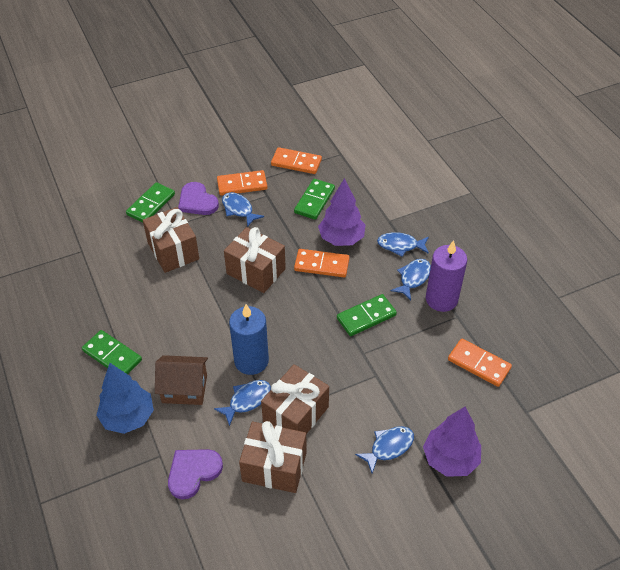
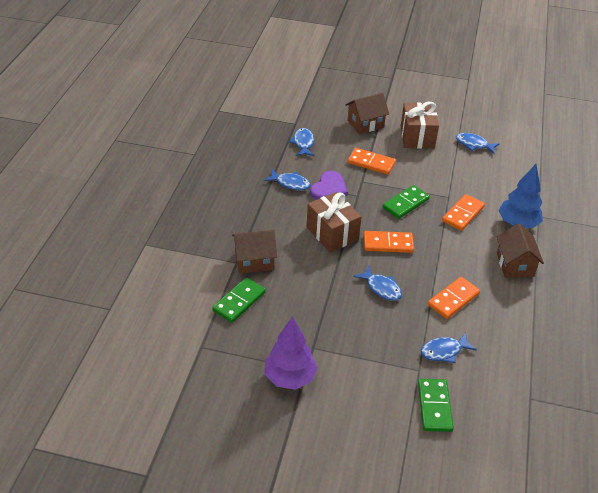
blue candle: 1 -> 0
brown gift: 4 -> 2
brown house: 1 -> 3
green domino: 4 -> 3
purple candle: 1 -> 0
purple heart: 2 -> 1
purple tree: 2 -> 1

